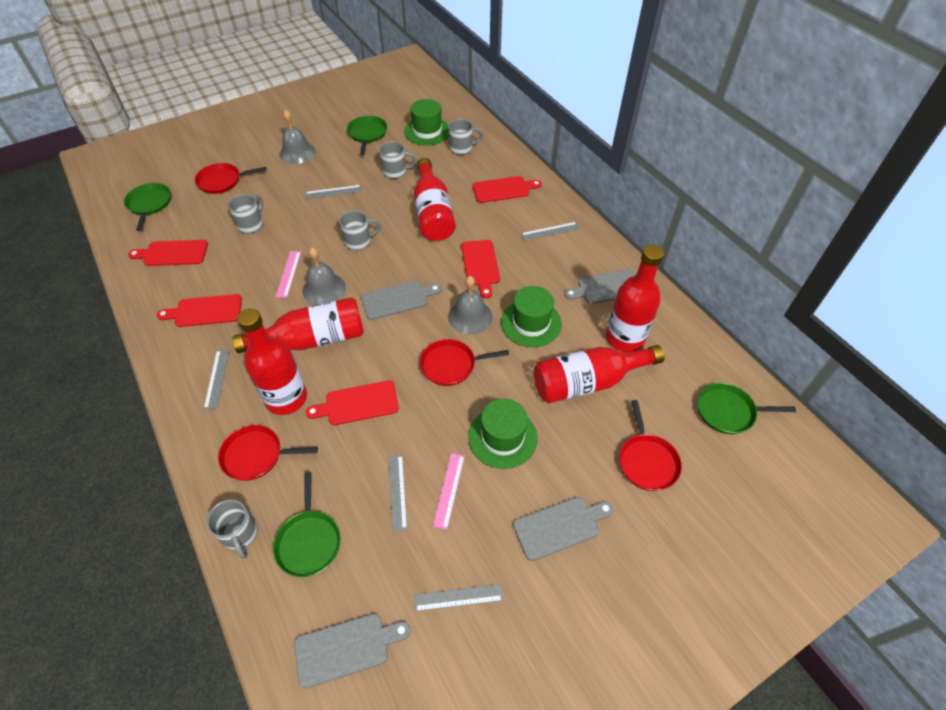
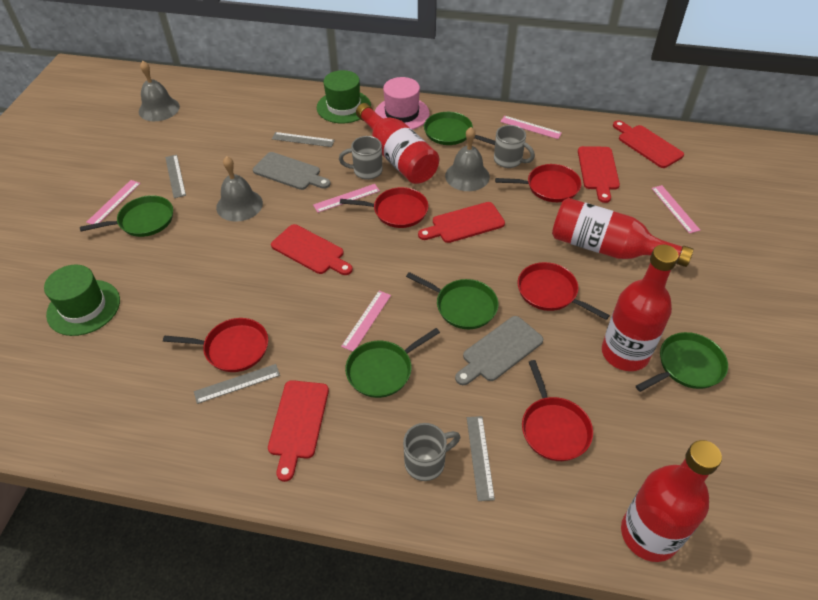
green hat: 3 -> 2
green pan: 4 -> 5
grey cutting board: 4 -> 2
grey mug: 5 -> 3
grey ruler: 5 -> 4
pink hat: 0 -> 1
pink ruler: 2 -> 5
red bottle: 5 -> 4
red pan: 4 -> 5

